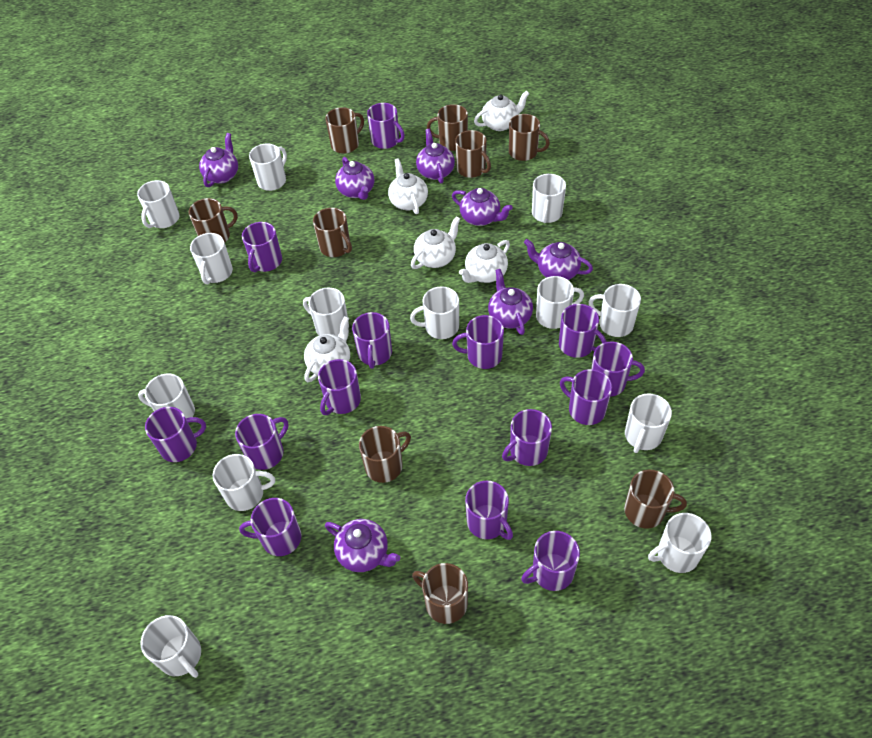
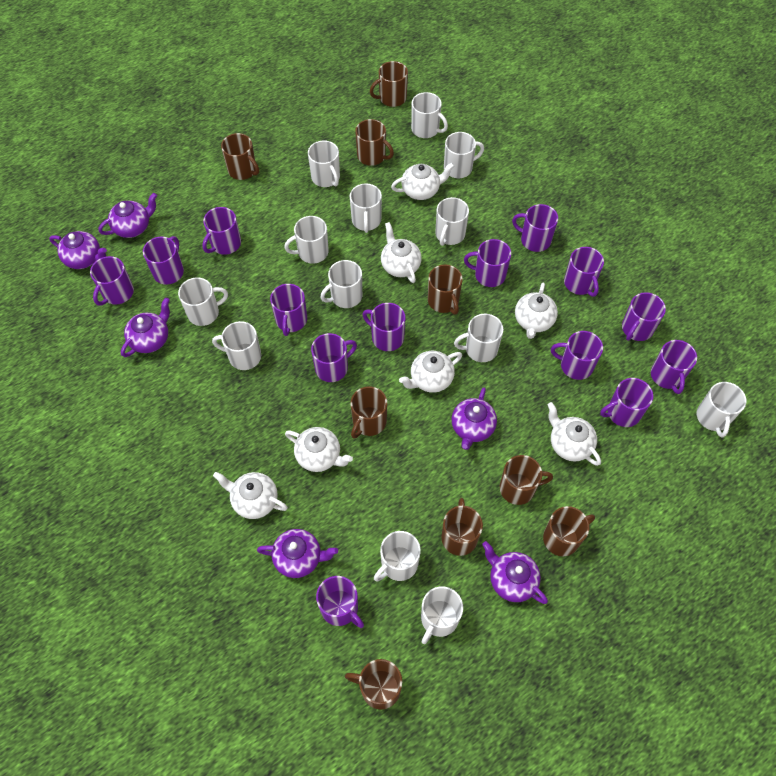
purple teapot: 7 -> 6
white teapot: 5 -> 7

